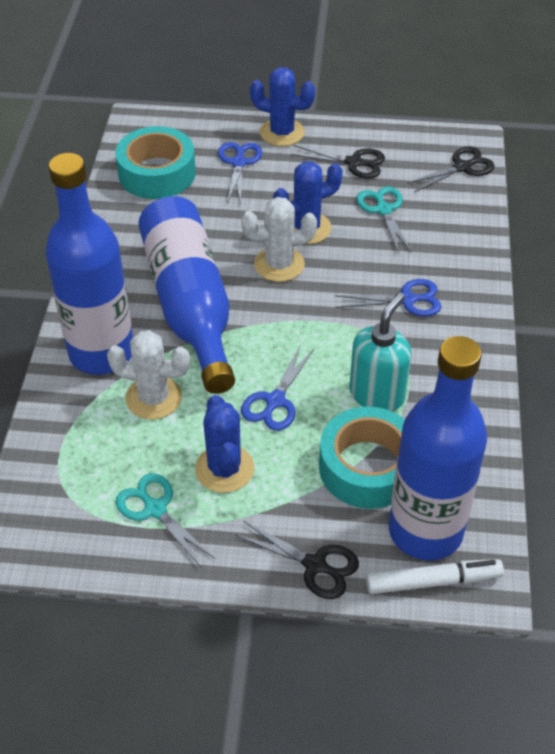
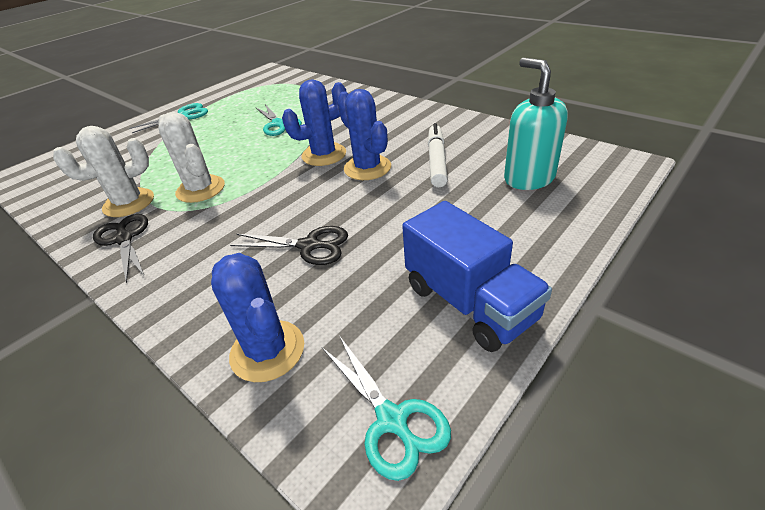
black scissors: 3 -> 2
blue bottle: 3 -> 0
blue scissors: 3 -> 0
blue truck: 0 -> 1
turquoise scissors: 2 -> 3
turquoise tape: 2 -> 0

